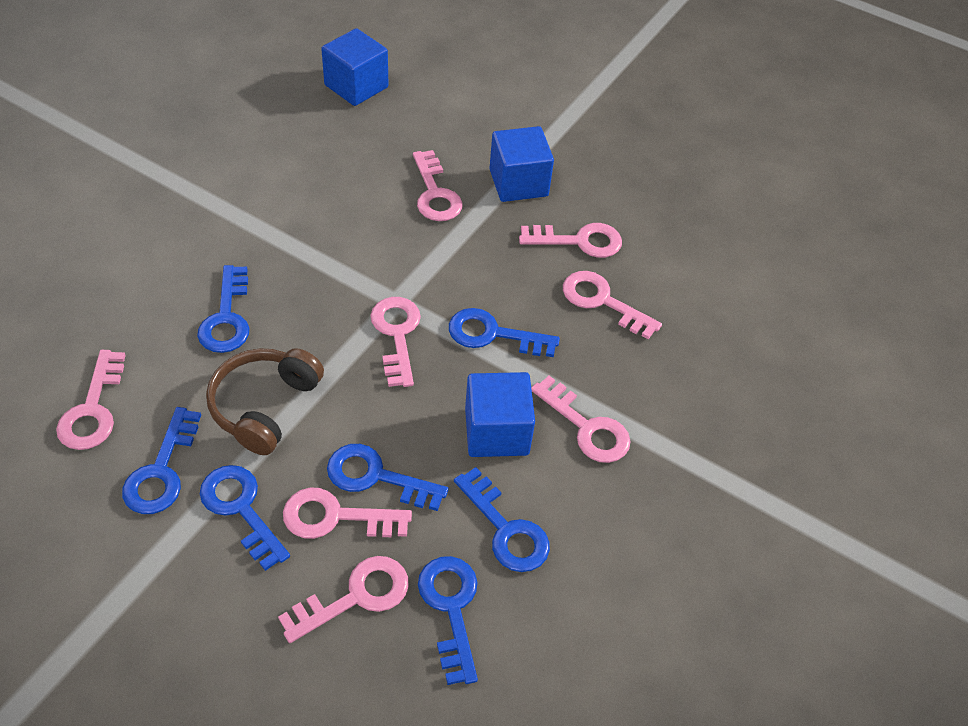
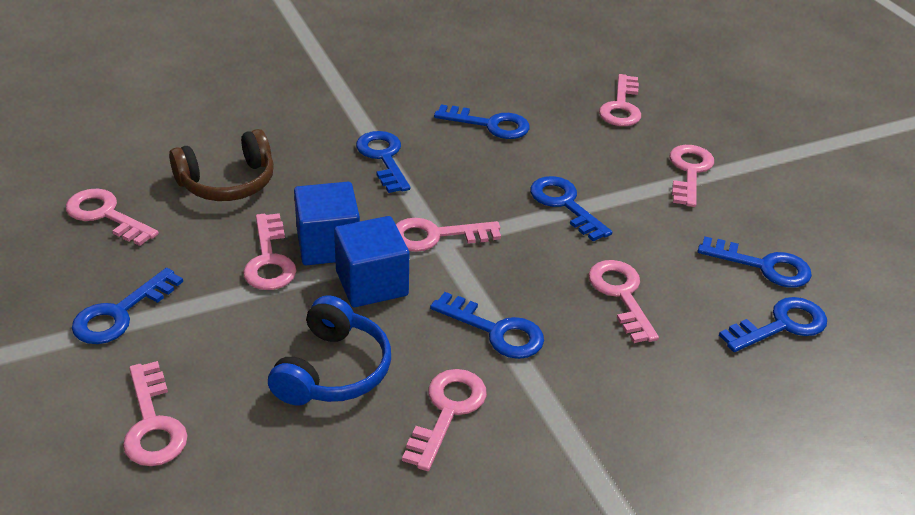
blue cube: 3 -> 2
blue headphones: 0 -> 1

